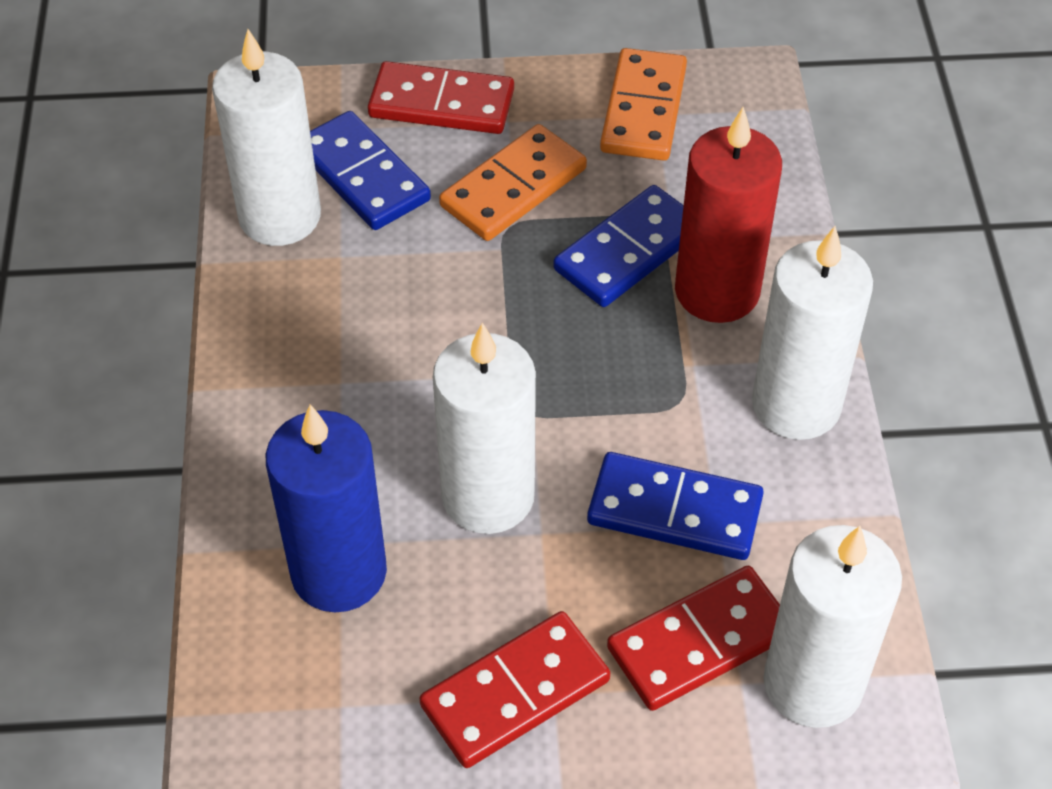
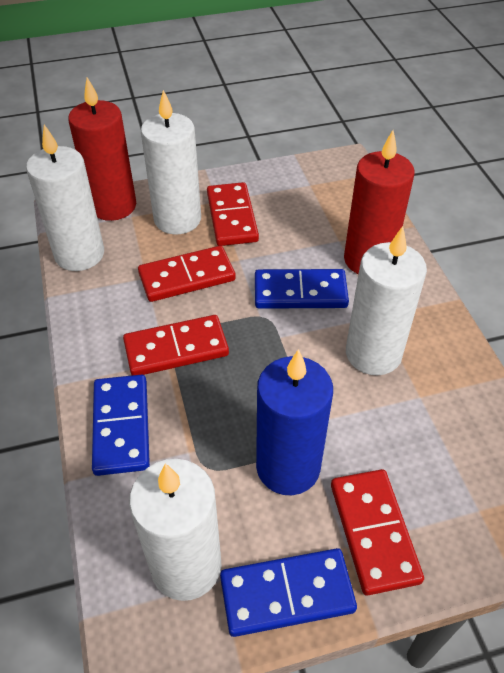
orange domino: 2 -> 0
red candle: 1 -> 2
red domino: 3 -> 4

